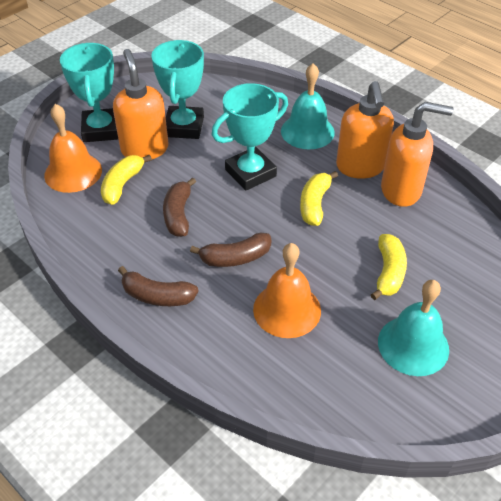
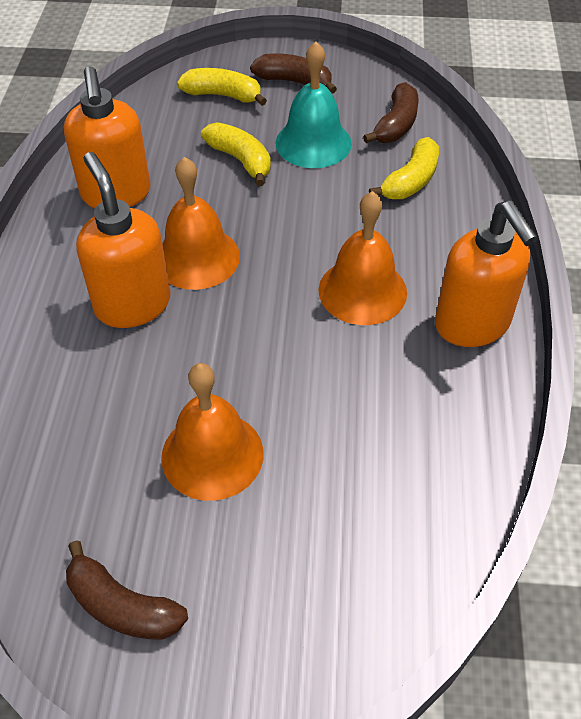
orange bell: 2 -> 3
turquoise bell: 2 -> 1
turquoise trophy: 3 -> 0

